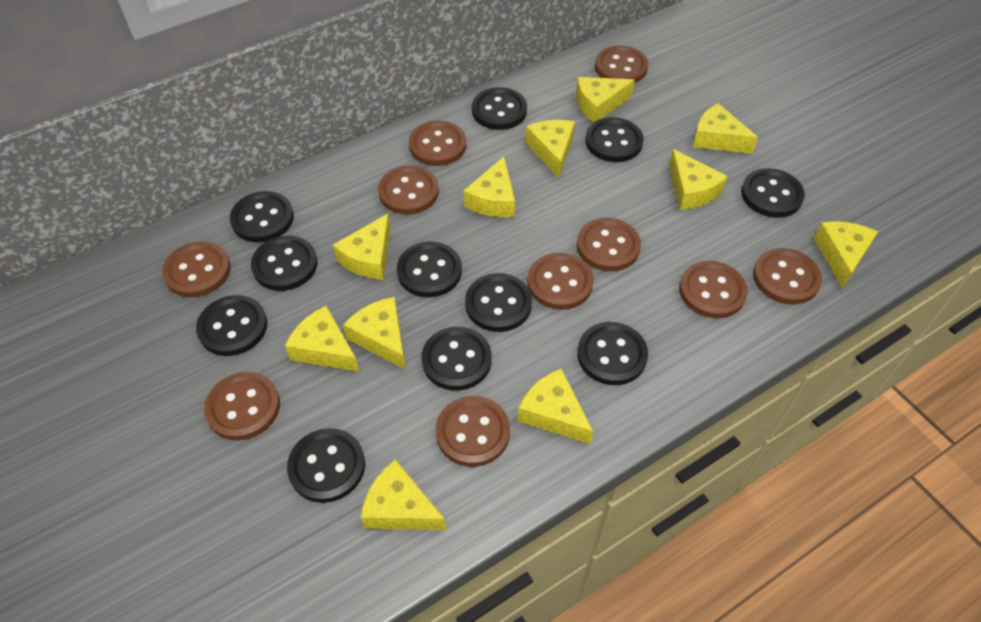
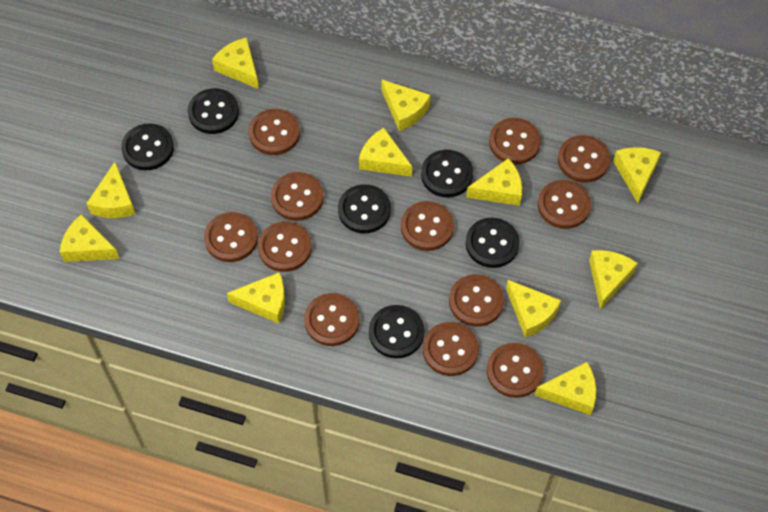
black button: 11 -> 6
brown button: 10 -> 12

